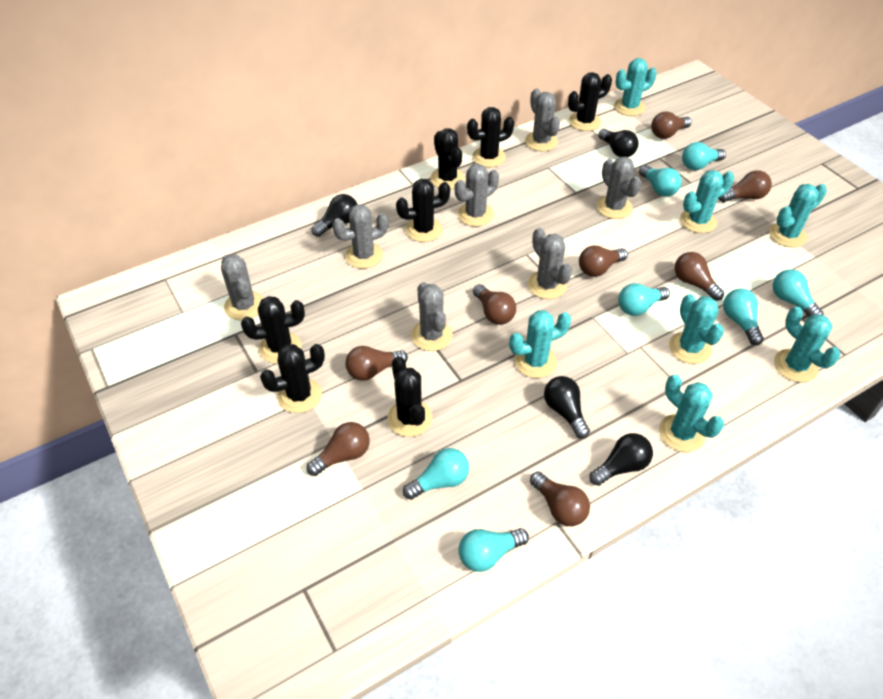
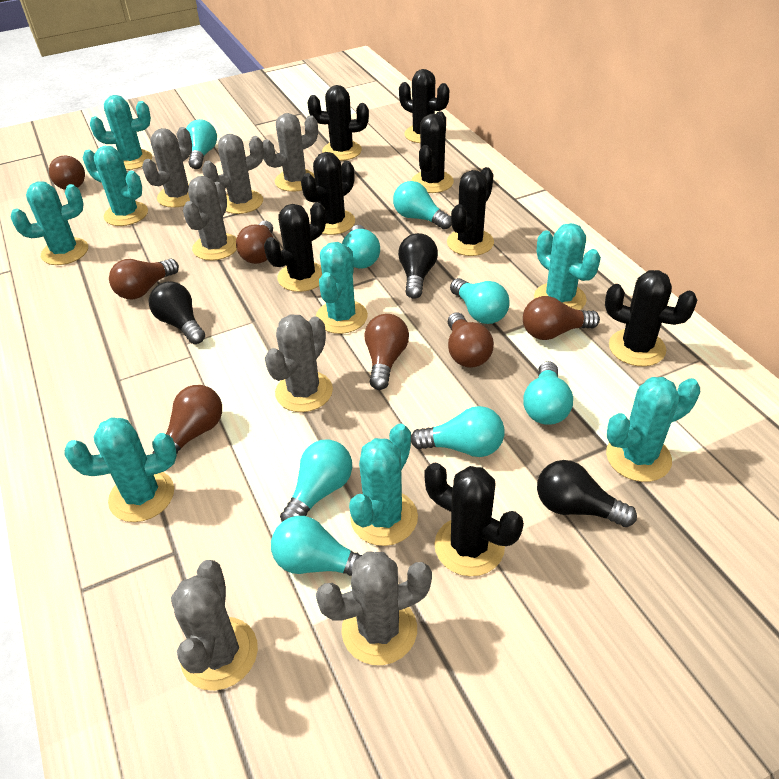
black cactus: 7 -> 8
black light bulb: 4 -> 3
brown light bulb: 8 -> 7
turquoise cactus: 7 -> 8
turquoise light bulb: 7 -> 8

